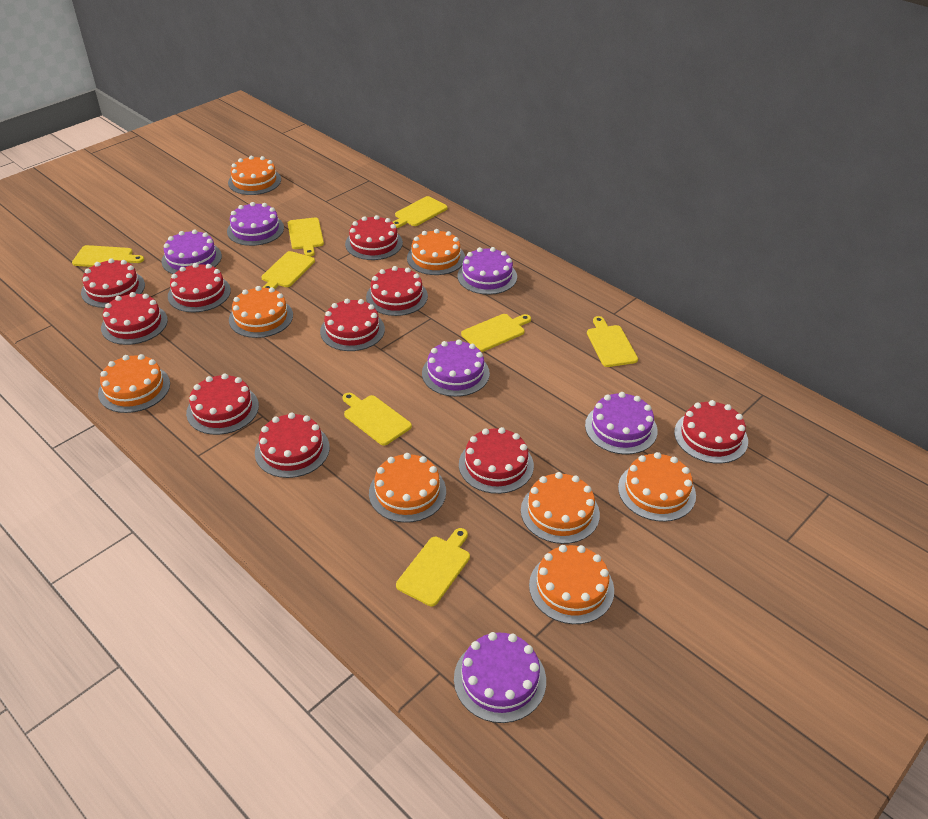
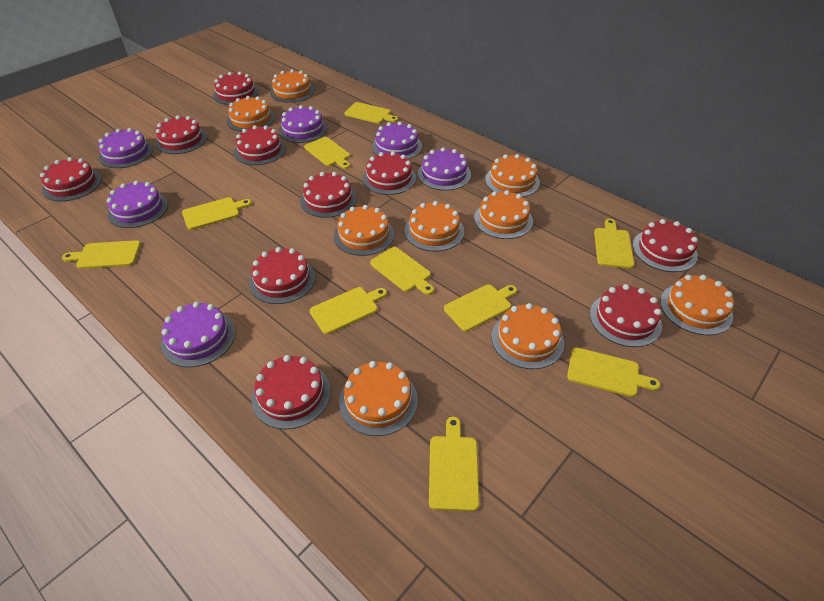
orange cake: 8 -> 9
yellow cutting board: 8 -> 10

